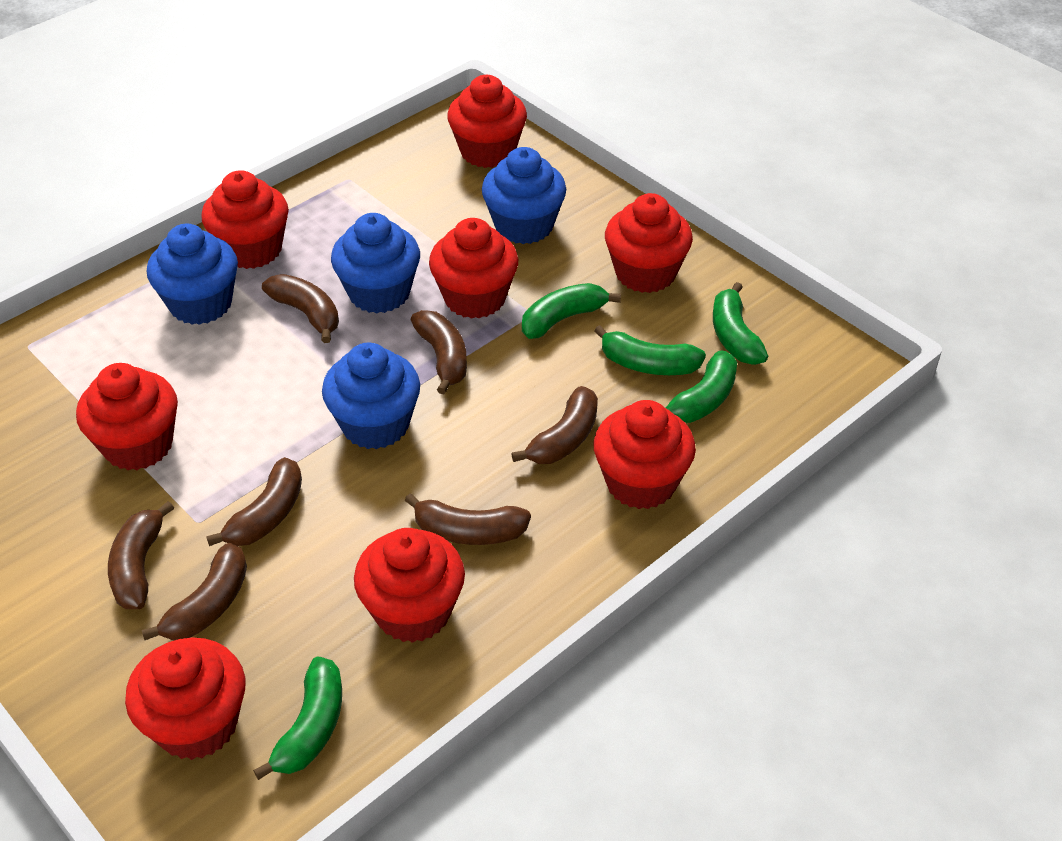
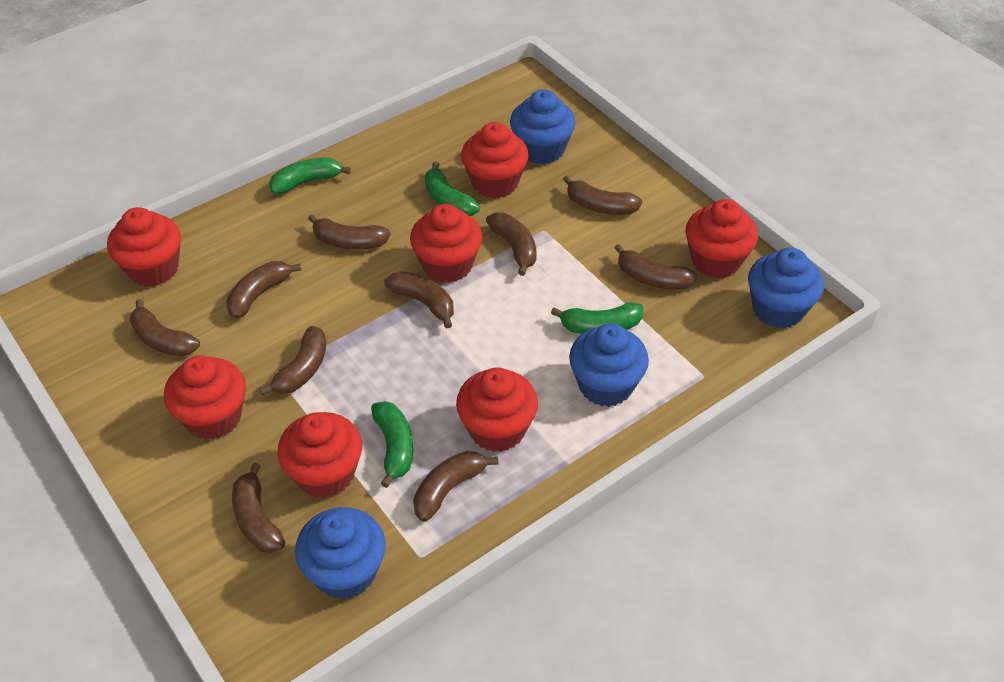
brown banana: 7 -> 10
green banana: 5 -> 4
red cupcake: 8 -> 7

